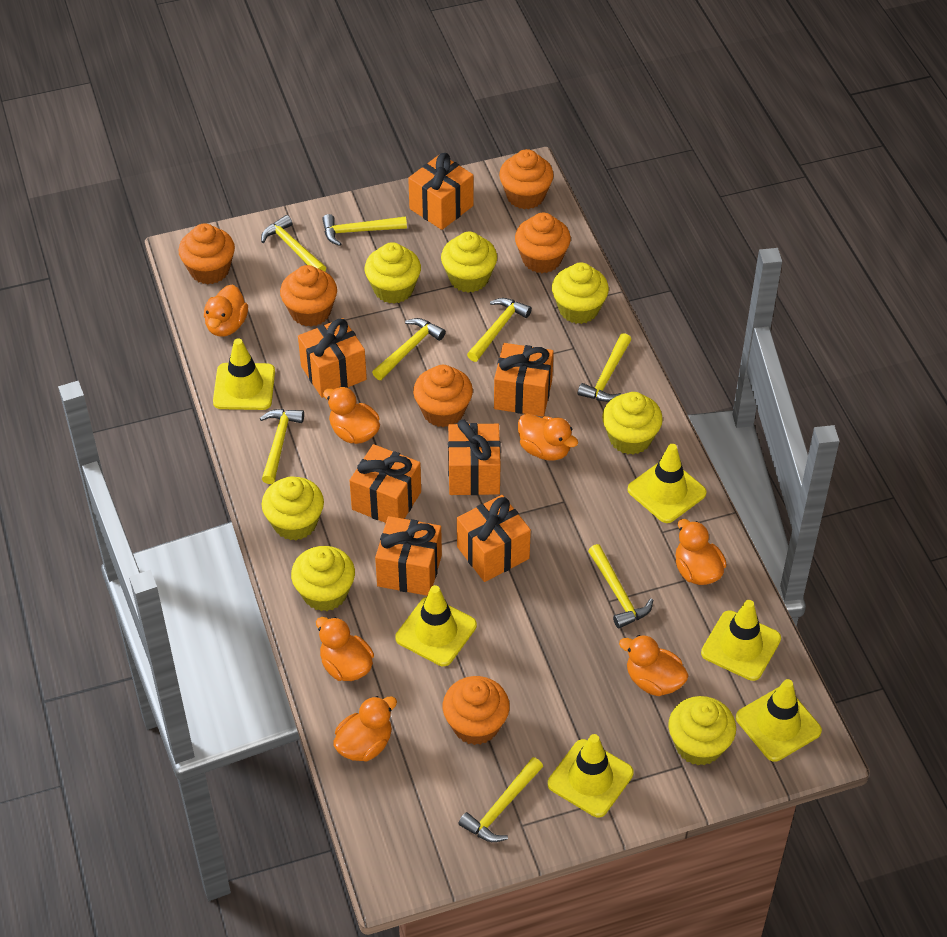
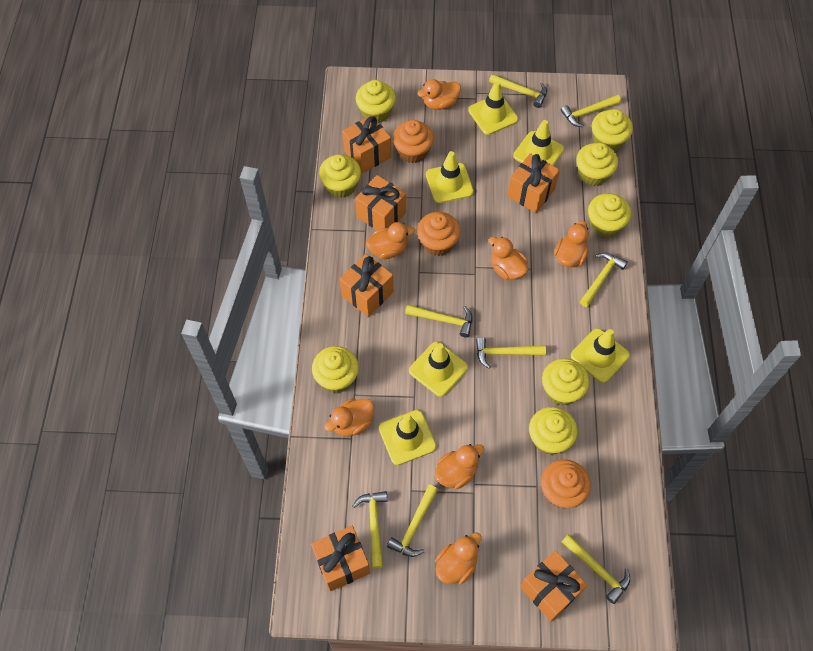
orange cupcake: 6 -> 3
orange gift: 7 -> 6
yellow cupcake: 7 -> 8

